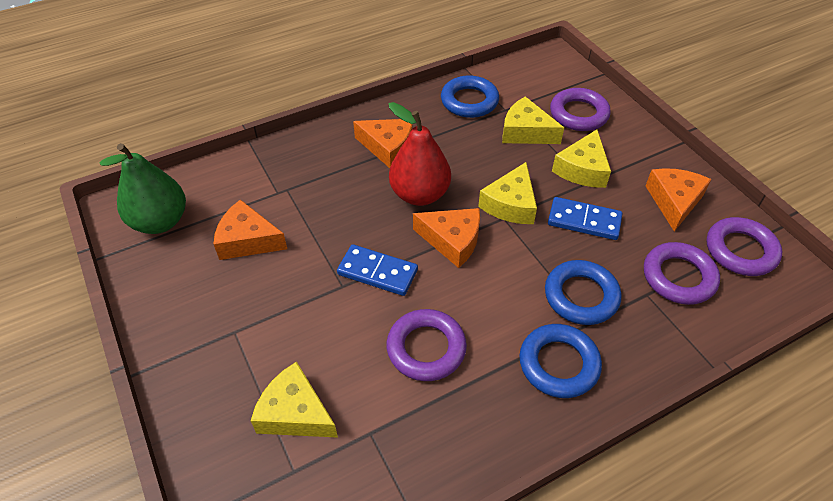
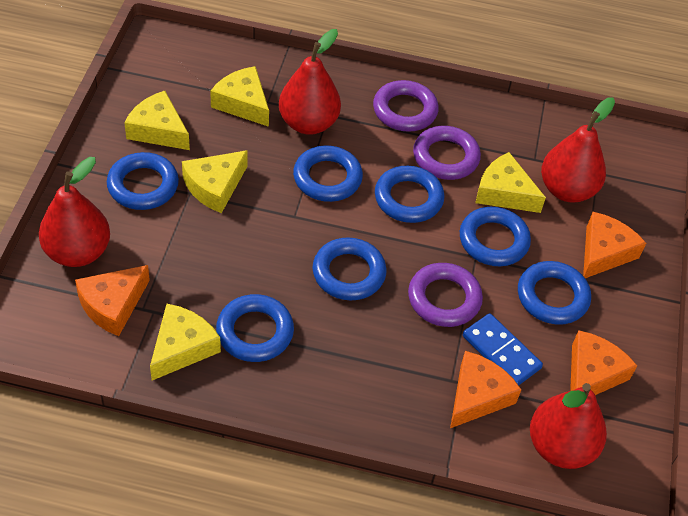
blue domino: 2 -> 1
blue ring: 3 -> 7
green pear: 1 -> 0
purple ring: 4 -> 3
red pear: 1 -> 4
yellow cheese: 4 -> 5

